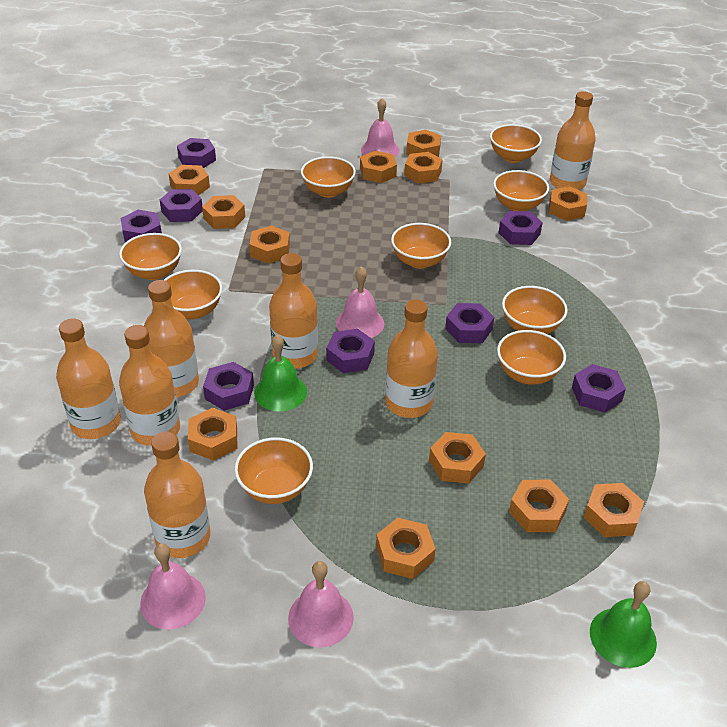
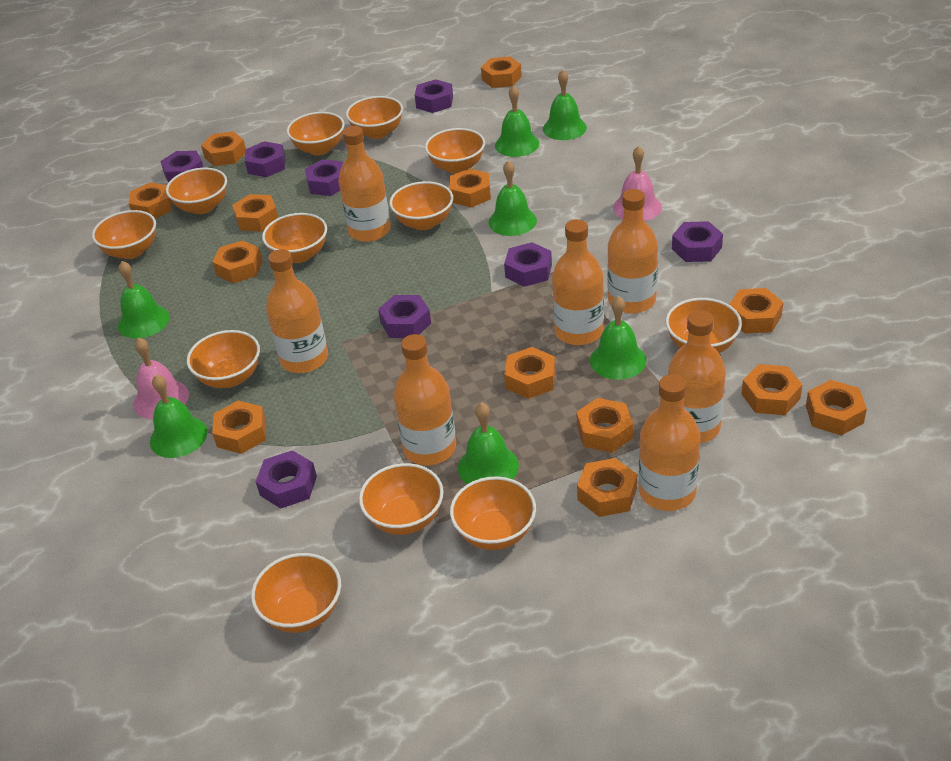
green bell: 2 -> 7
orange bowl: 9 -> 12
orange nut: 12 -> 13
pink bell: 4 -> 2

